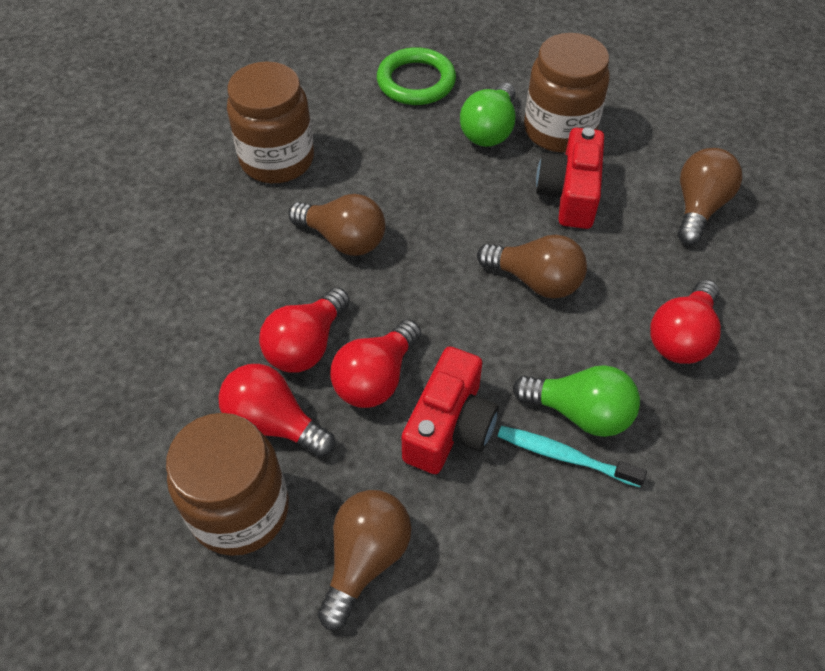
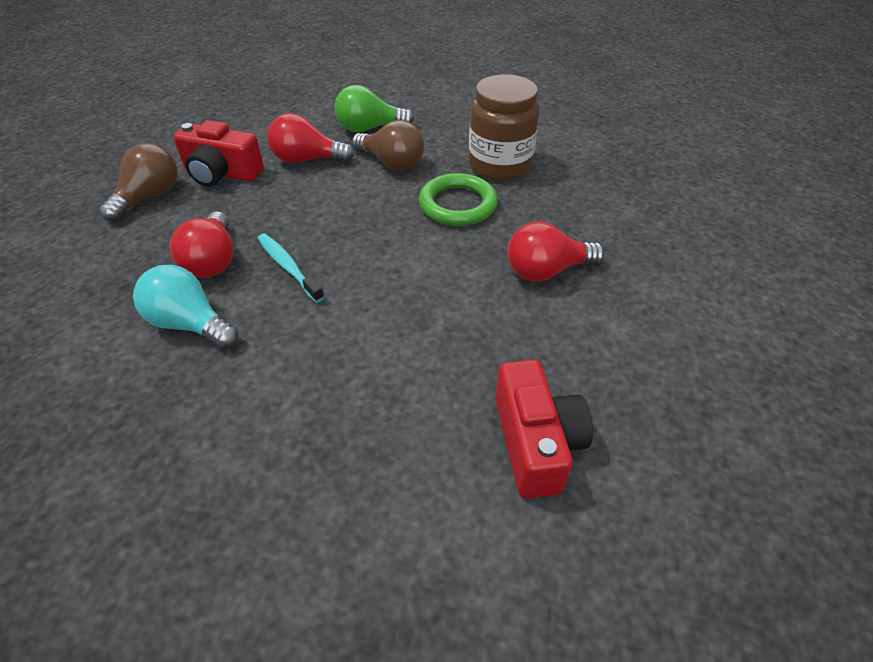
brown jar: 3 -> 1
brown light bulb: 4 -> 2
green light bulb: 2 -> 1
red light bulb: 4 -> 3
turquoise light bulb: 0 -> 1

